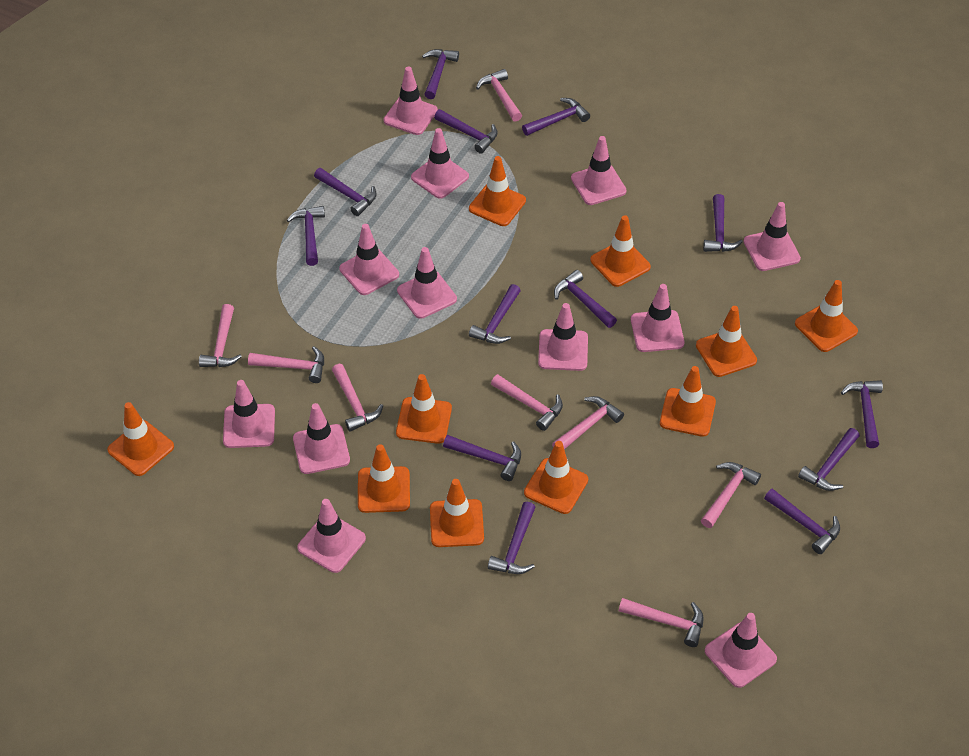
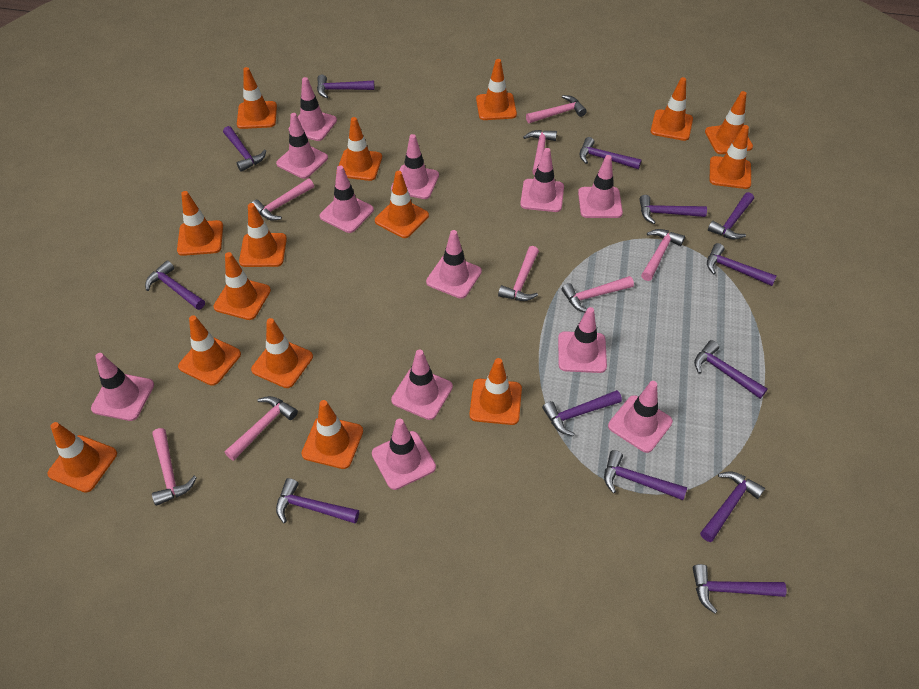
orange traffic cone: 10 -> 15

